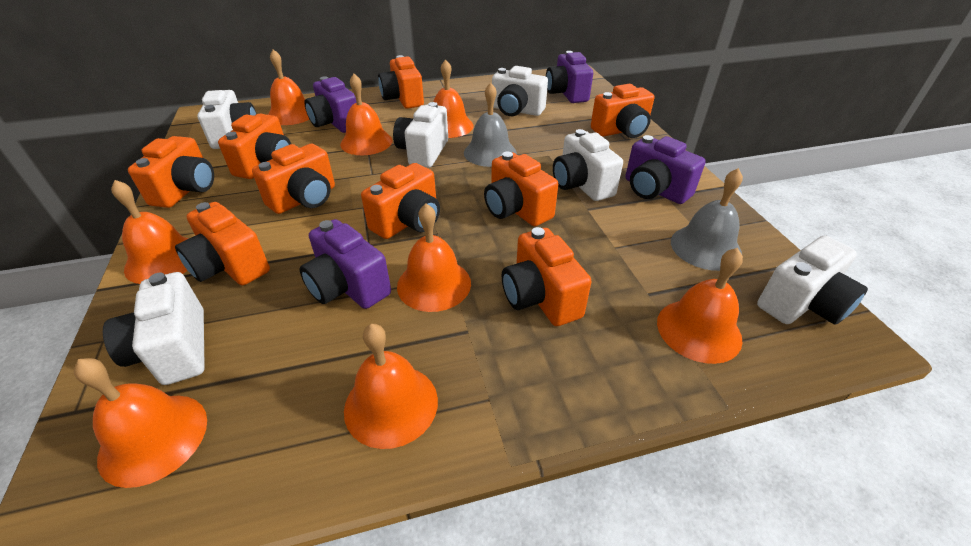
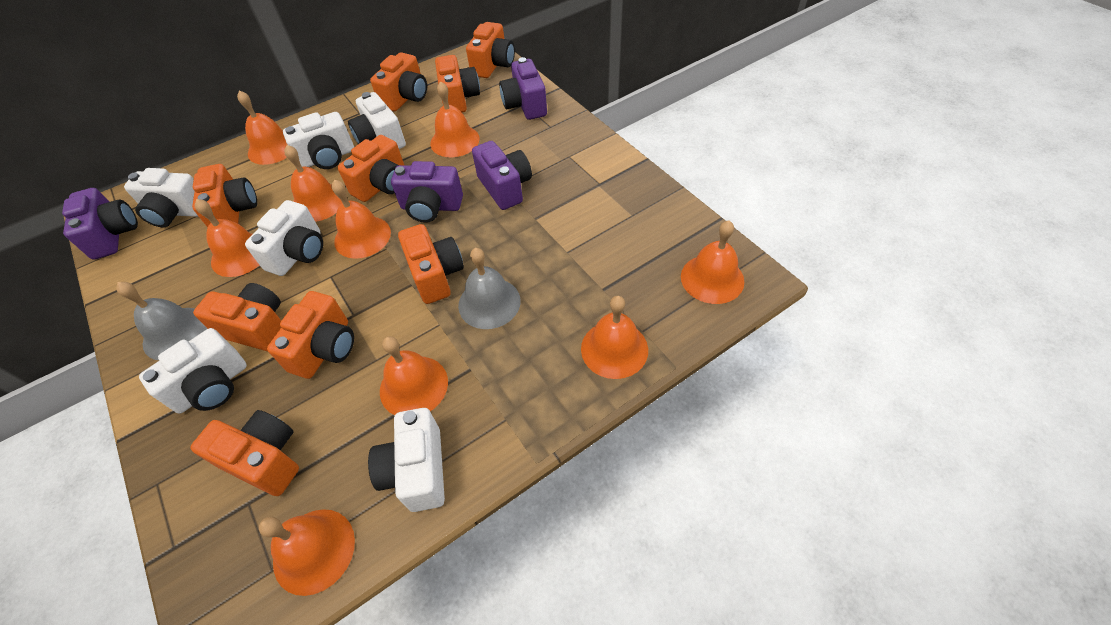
orange bell: 8 -> 9

